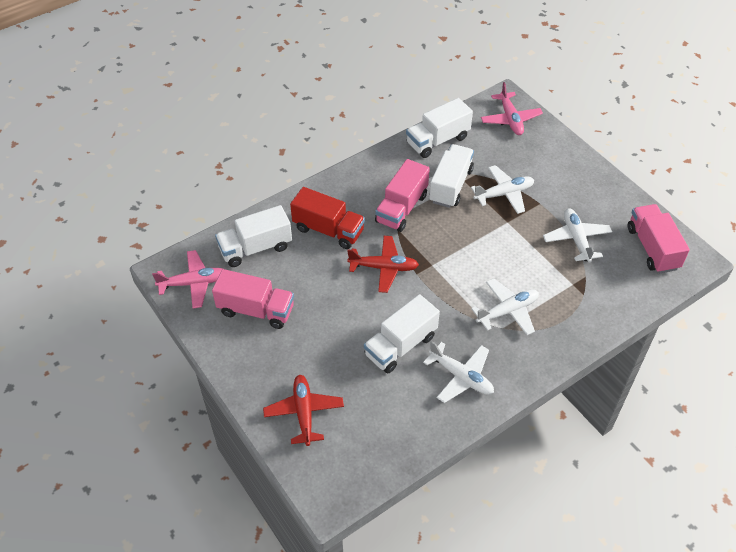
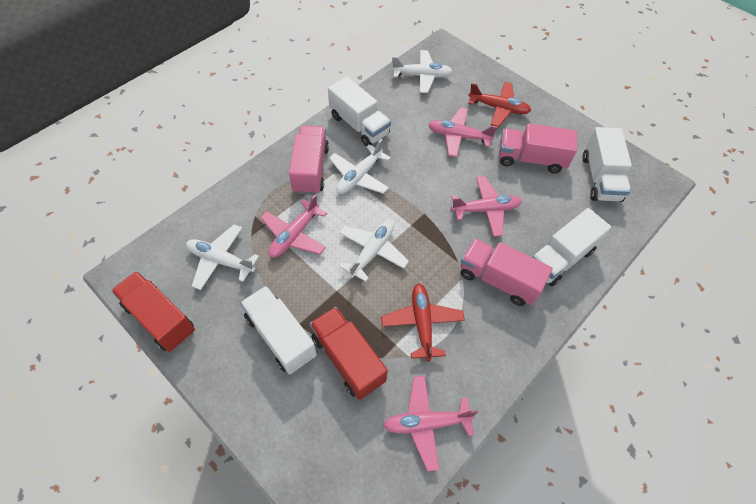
pink plane: 2 -> 4
red truck: 1 -> 2

